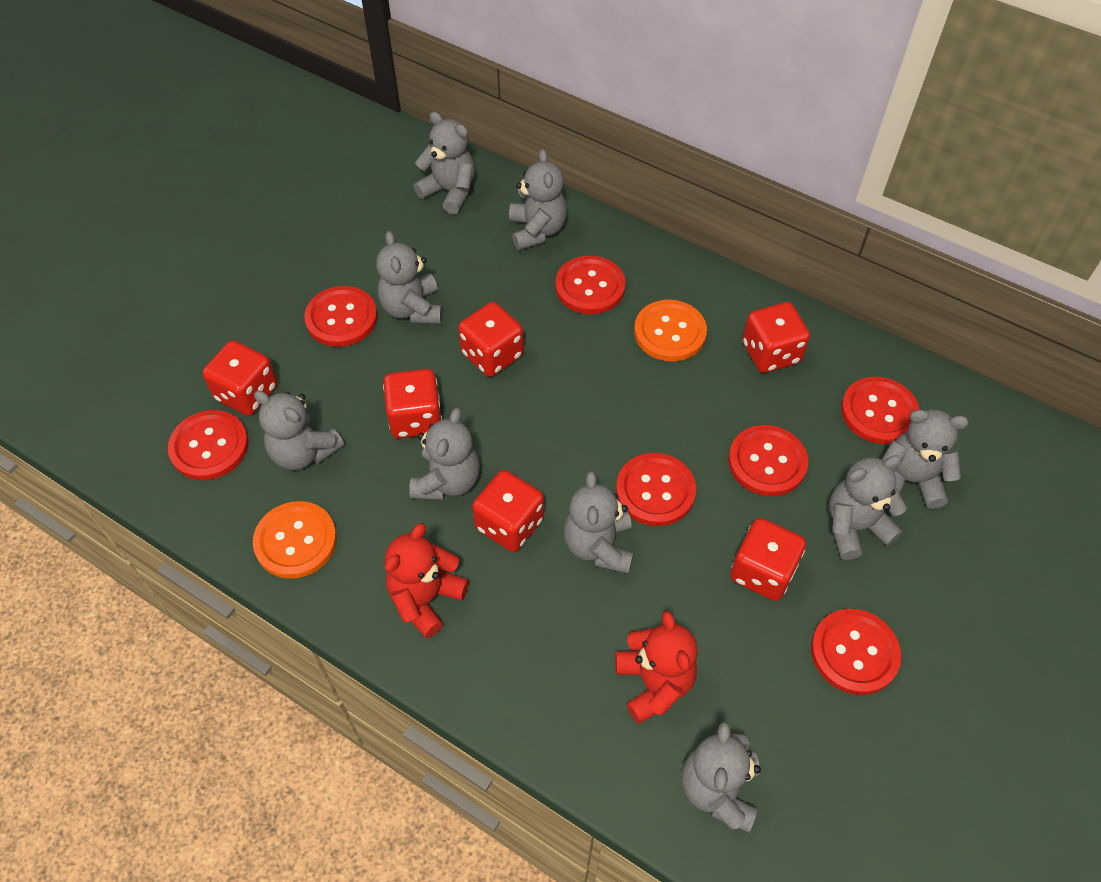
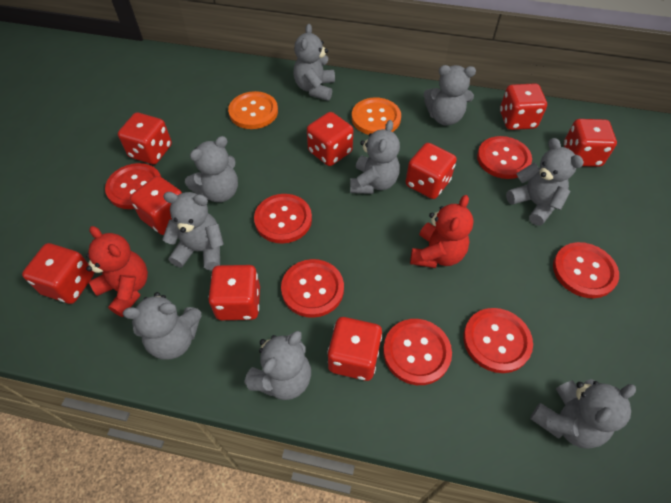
red dice: 6 -> 9

